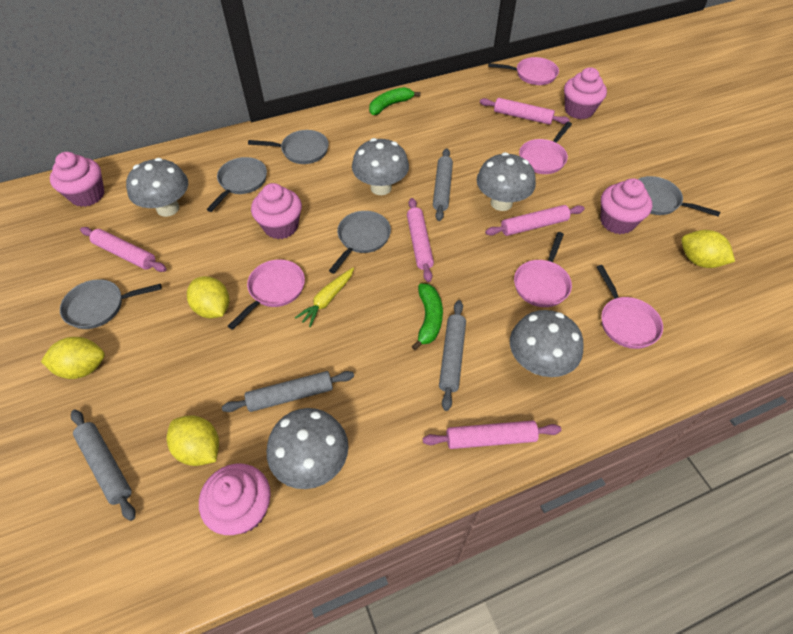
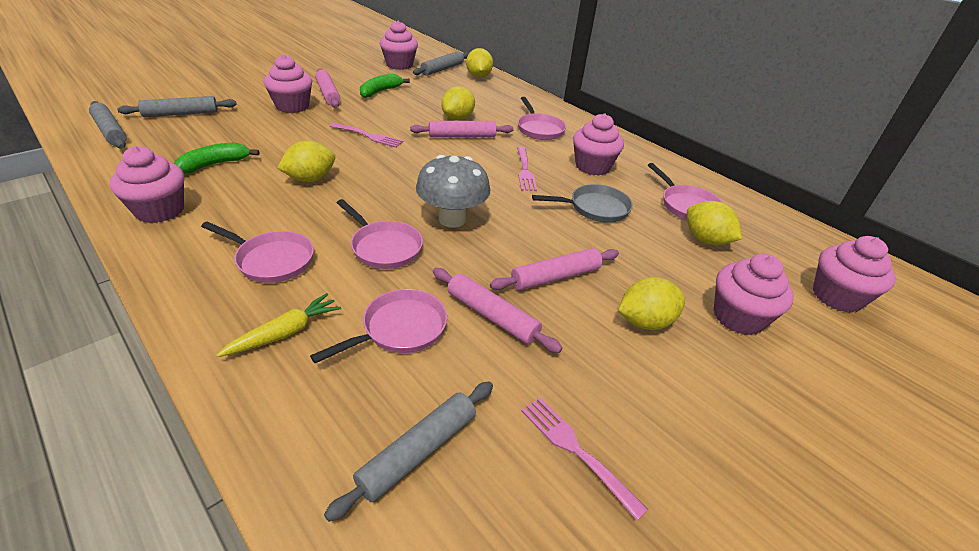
grey mushroom: 5 -> 1
grey pan: 5 -> 1
pink cupcake: 5 -> 6
pink fork: 0 -> 3
pink rolling pin: 5 -> 4
yellow lemon: 4 -> 5

